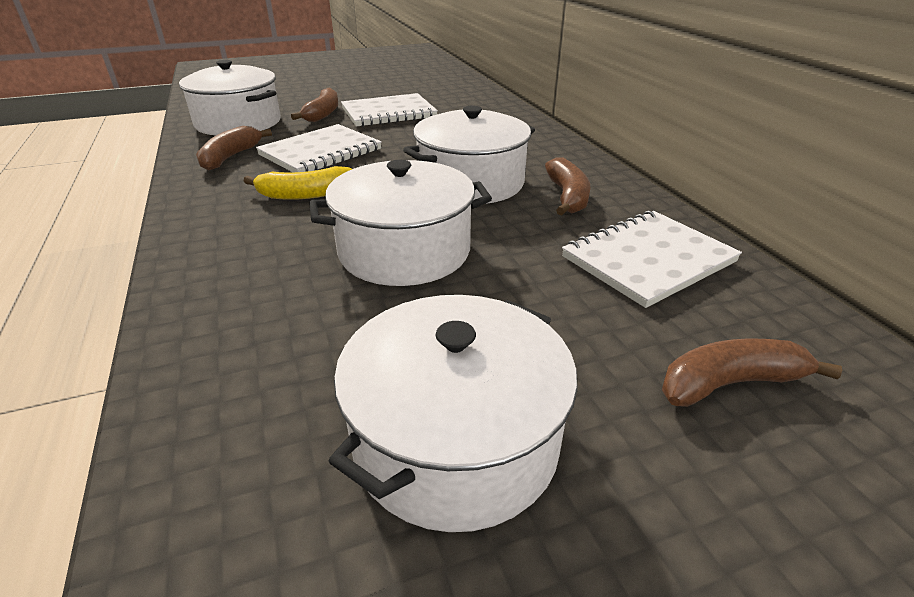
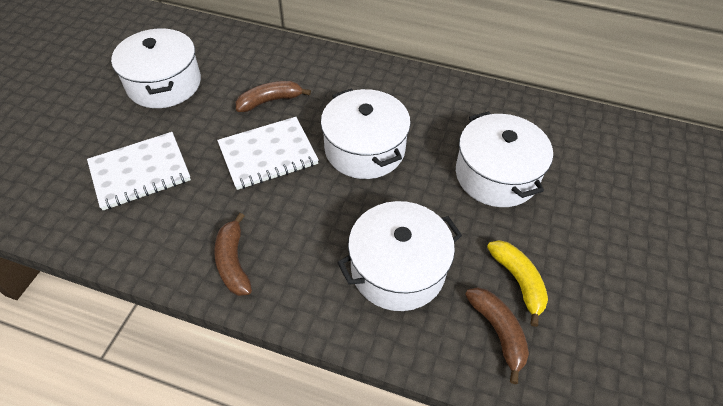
brown banana: 4 -> 3
white notebook: 3 -> 2

